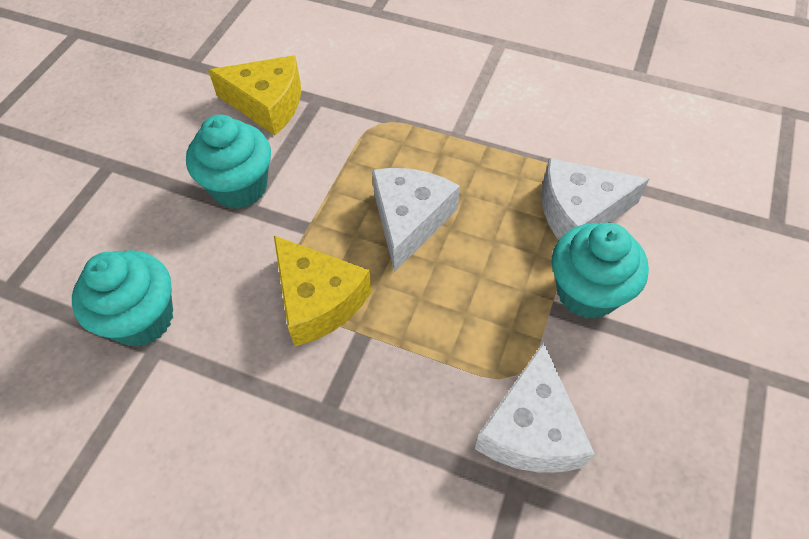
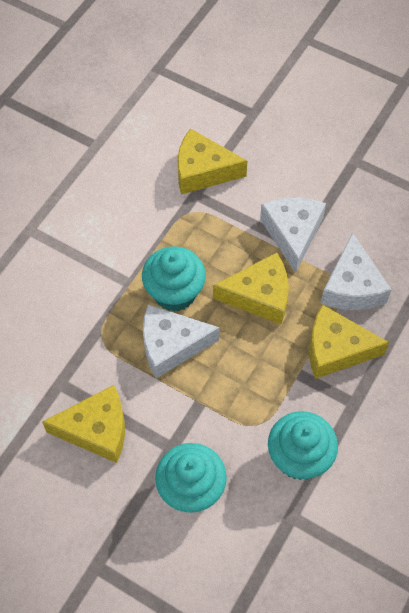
yellow cheese: 2 -> 4

